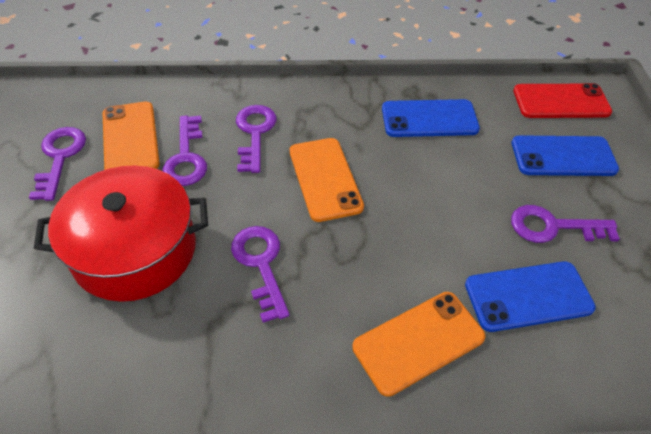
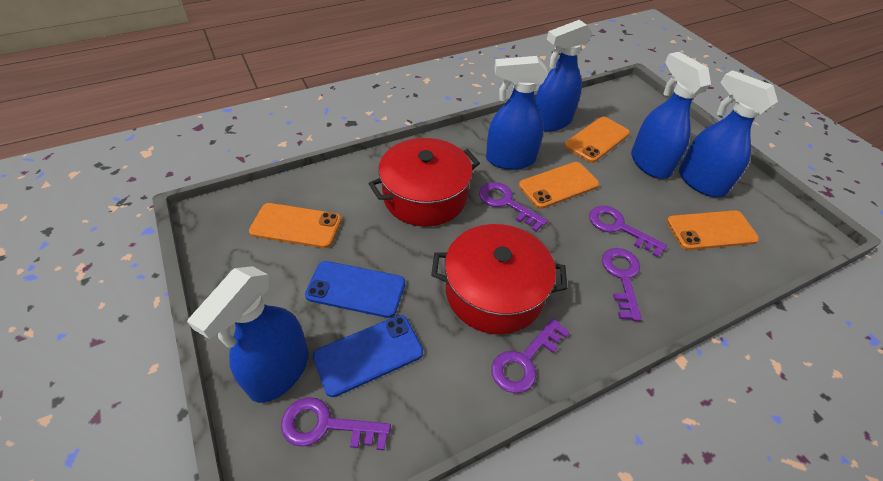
blue phone: 3 -> 2
blue spray bottle: 0 -> 5
orange phone: 3 -> 4
red phone: 1 -> 0
red pot: 1 -> 2

